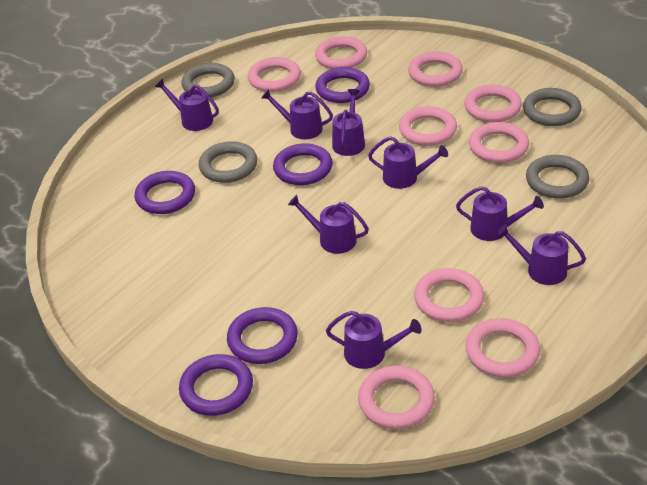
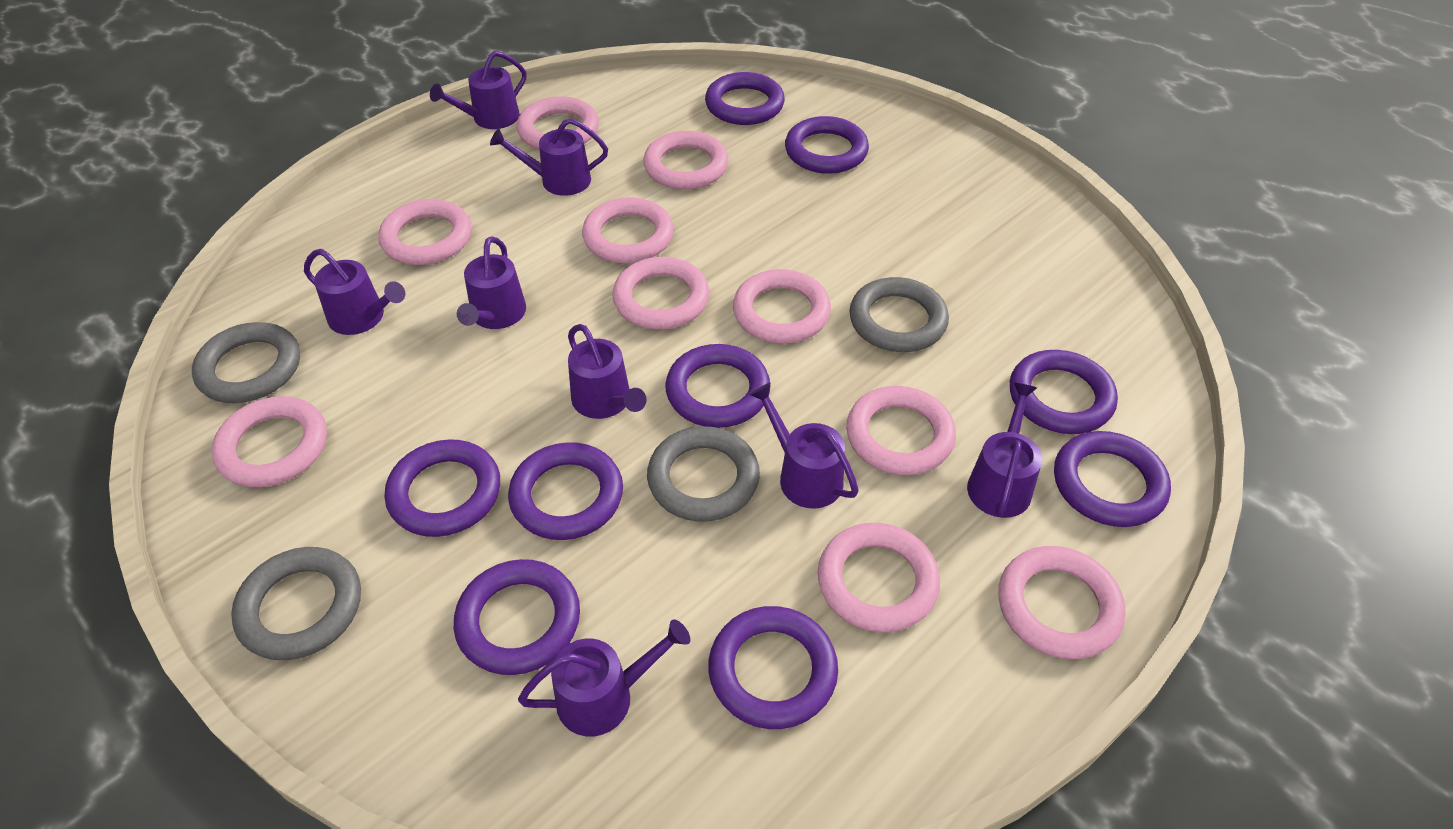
pink ring: 9 -> 10
purple ring: 5 -> 9

